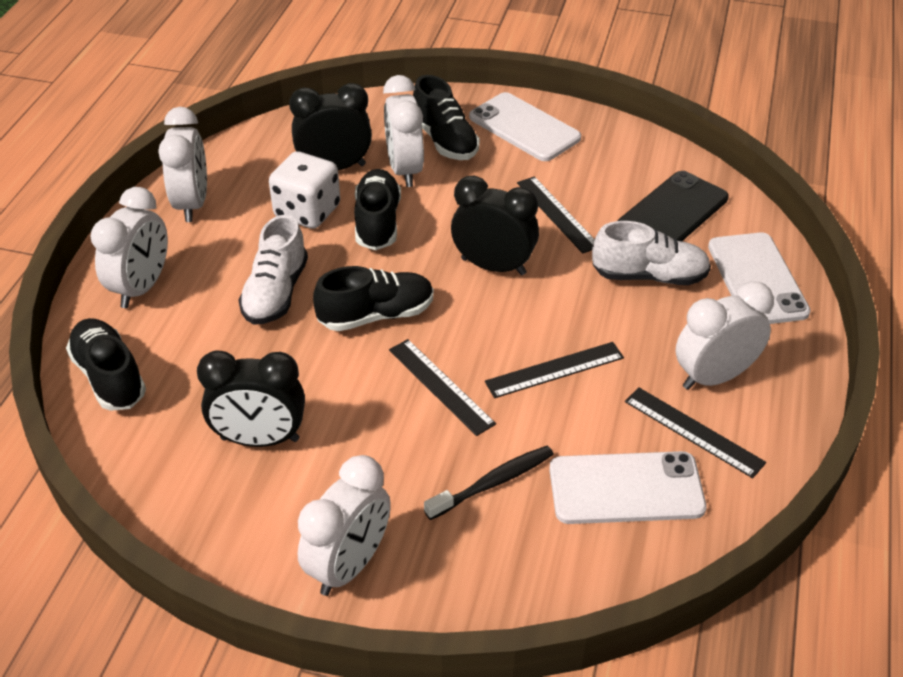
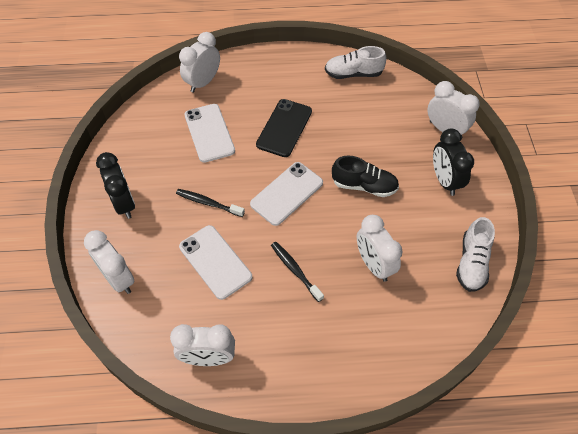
black clock: 3 -> 2
black ruler: 4 -> 0
black shoe: 4 -> 1
black toothbrush: 1 -> 2
white dice: 1 -> 0

